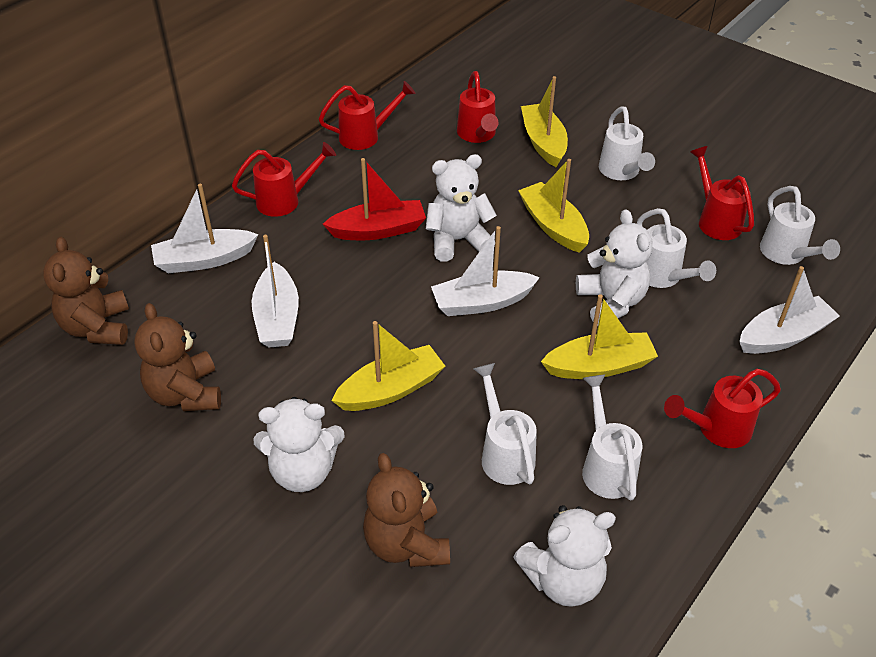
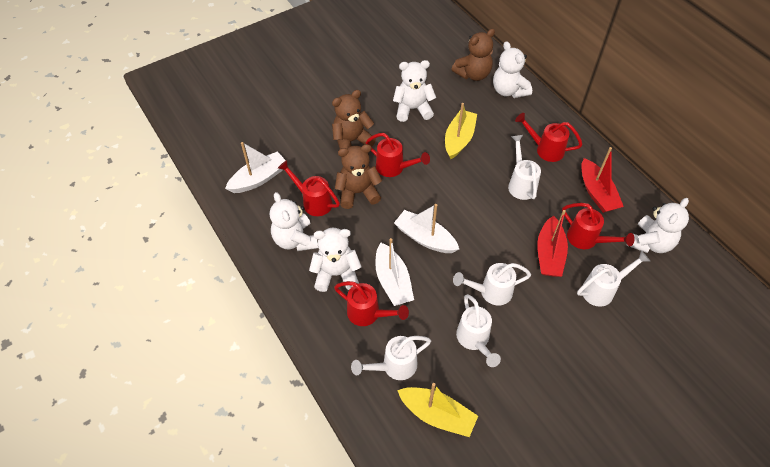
red boat: 1 -> 2
white boat: 4 -> 3
white teddy bear: 4 -> 5
yellow boat: 4 -> 2

